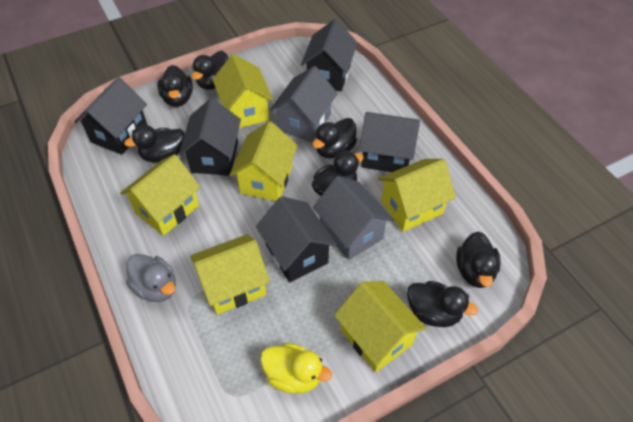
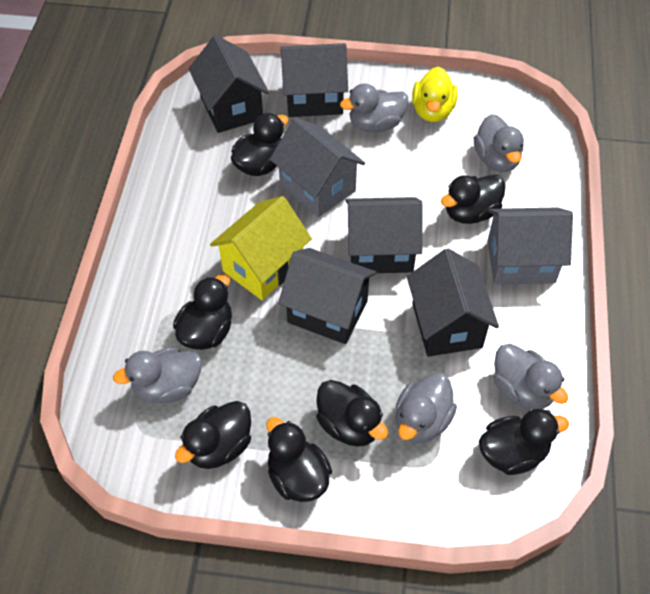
grey duck: 1 -> 5
yellow house: 6 -> 1

